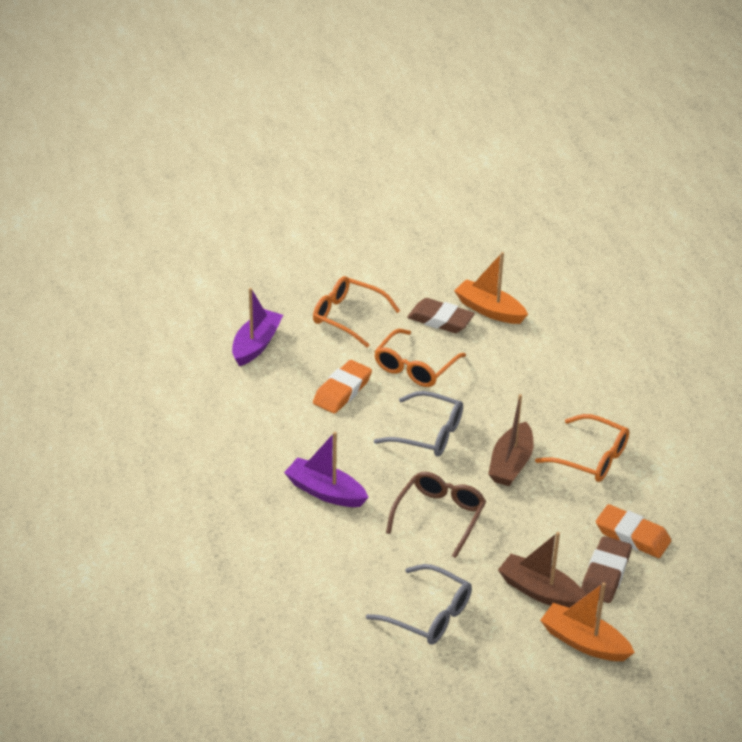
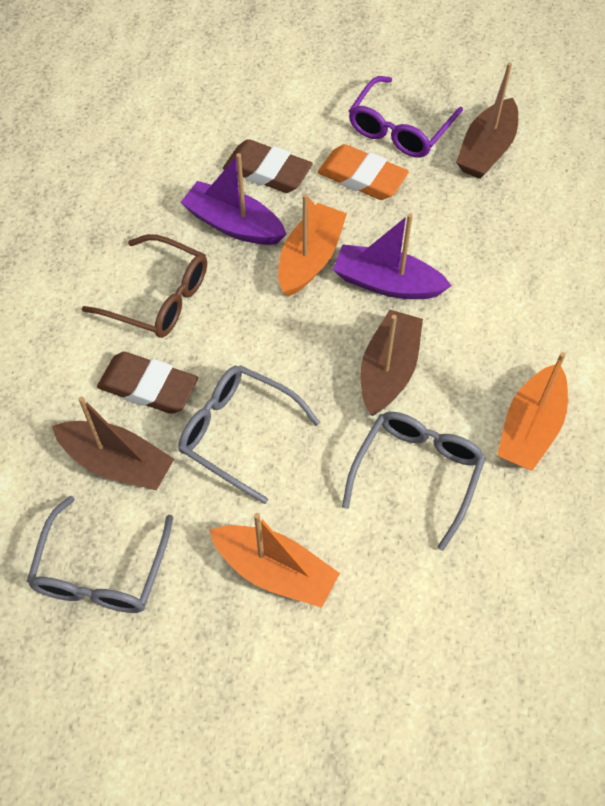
brown boat: 2 -> 3
grey glasses: 2 -> 3
orange boat: 2 -> 3
orange eraser: 2 -> 1
orange glasses: 3 -> 0
purple glasses: 0 -> 1

